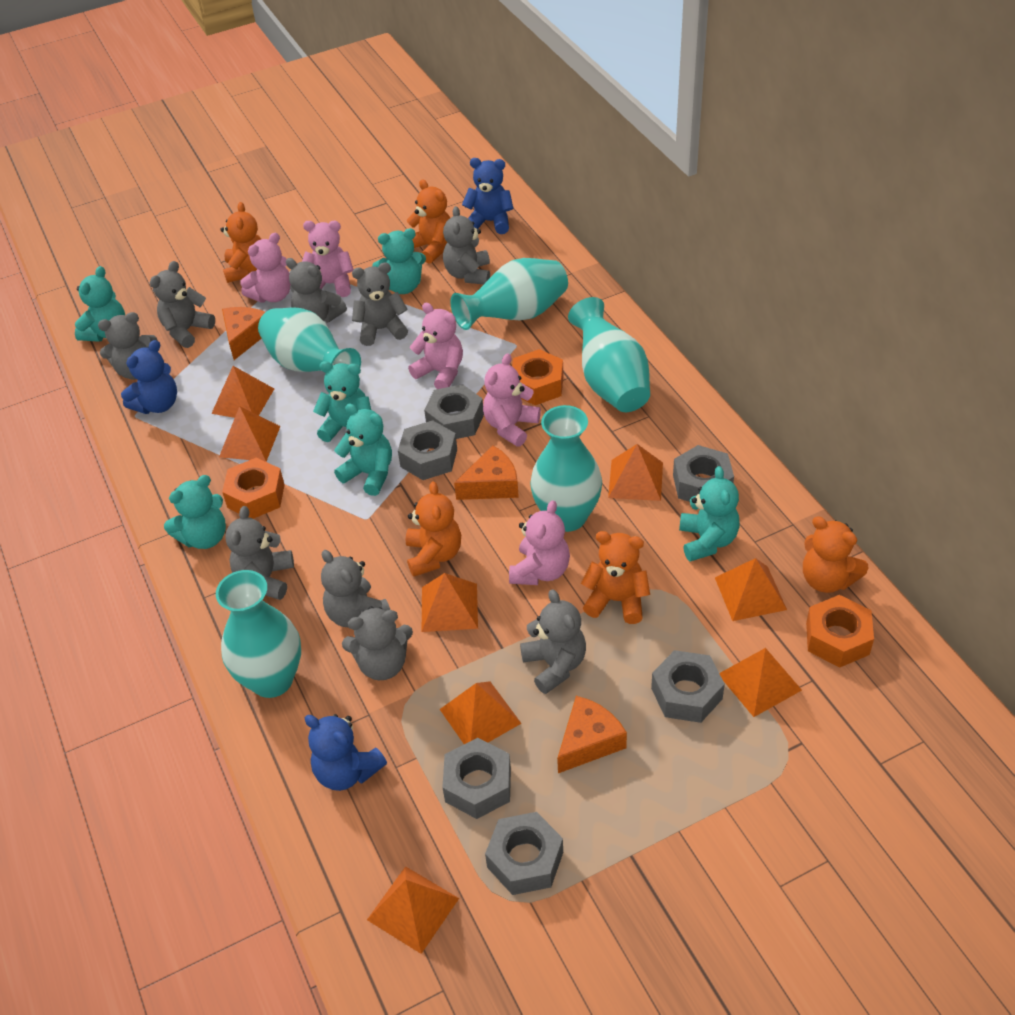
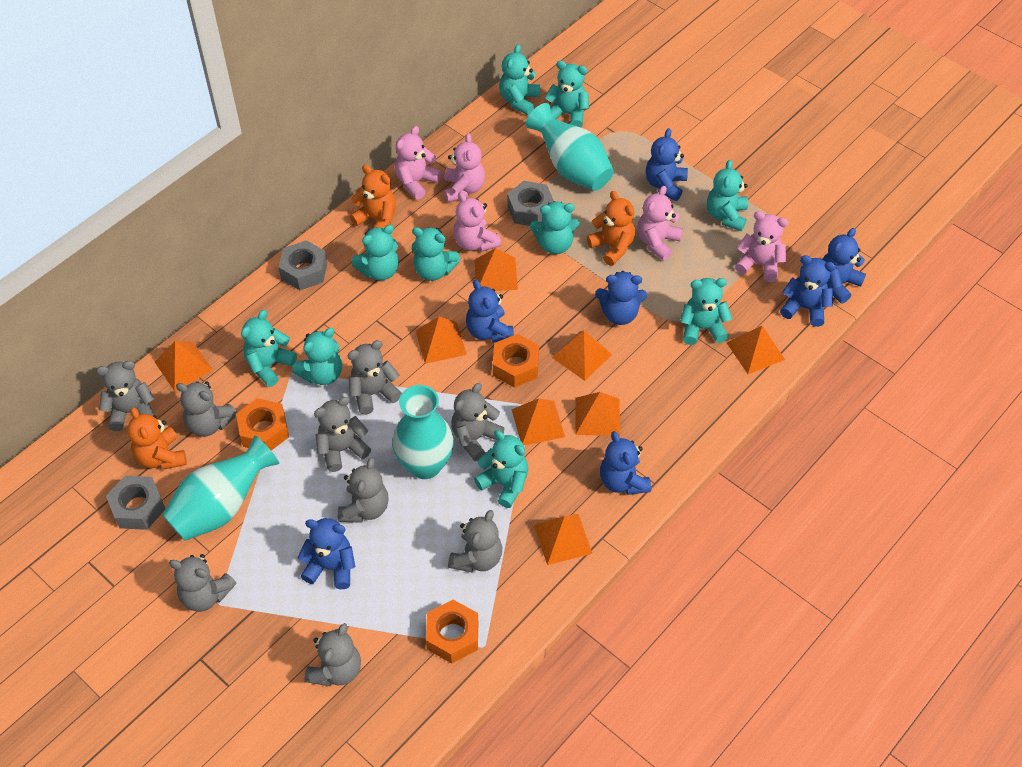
blue teddy bear: 3 -> 7
grey nut: 6 -> 3
orange cheese: 3 -> 0
orange teddy bear: 5 -> 3
turquoise teddy bear: 6 -> 10
turquoise vase: 5 -> 3

